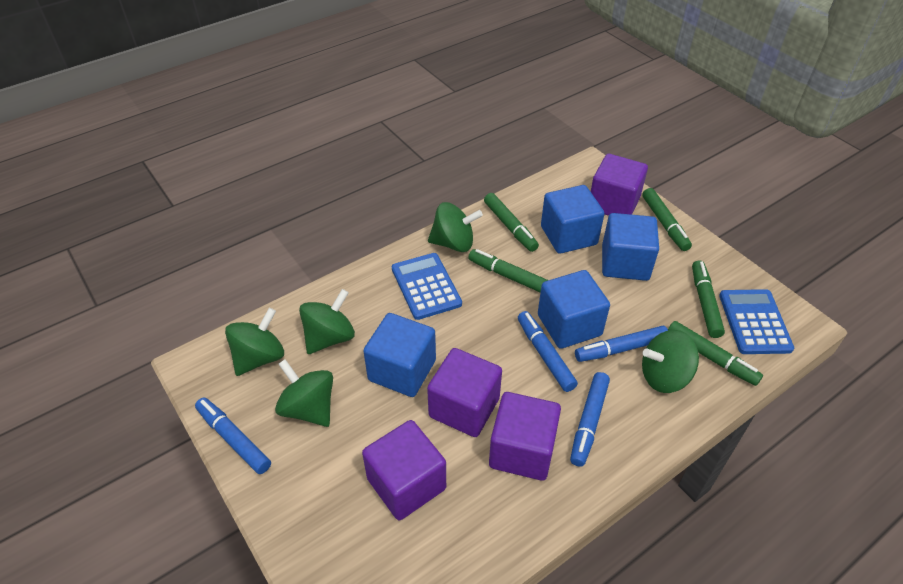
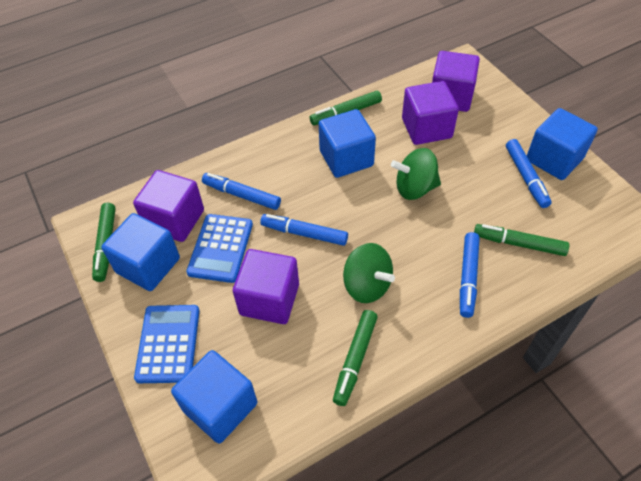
green marker: 5 -> 4
green spinning top: 5 -> 2

